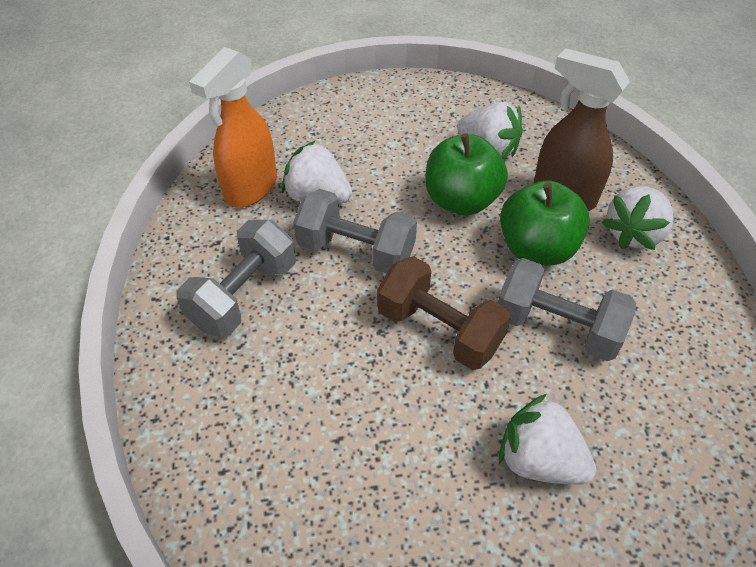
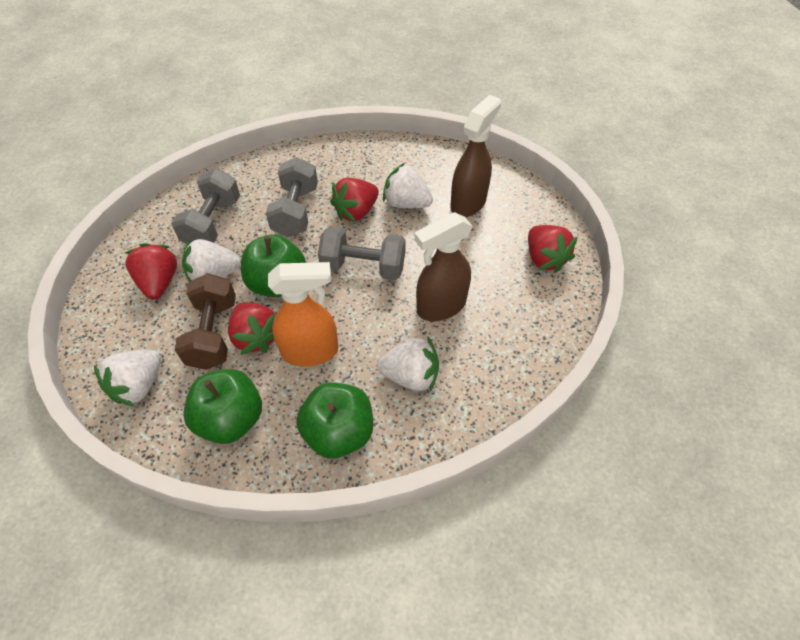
brown spray bottle: 1 -> 2
green apple: 2 -> 3
red strawberry: 0 -> 4

